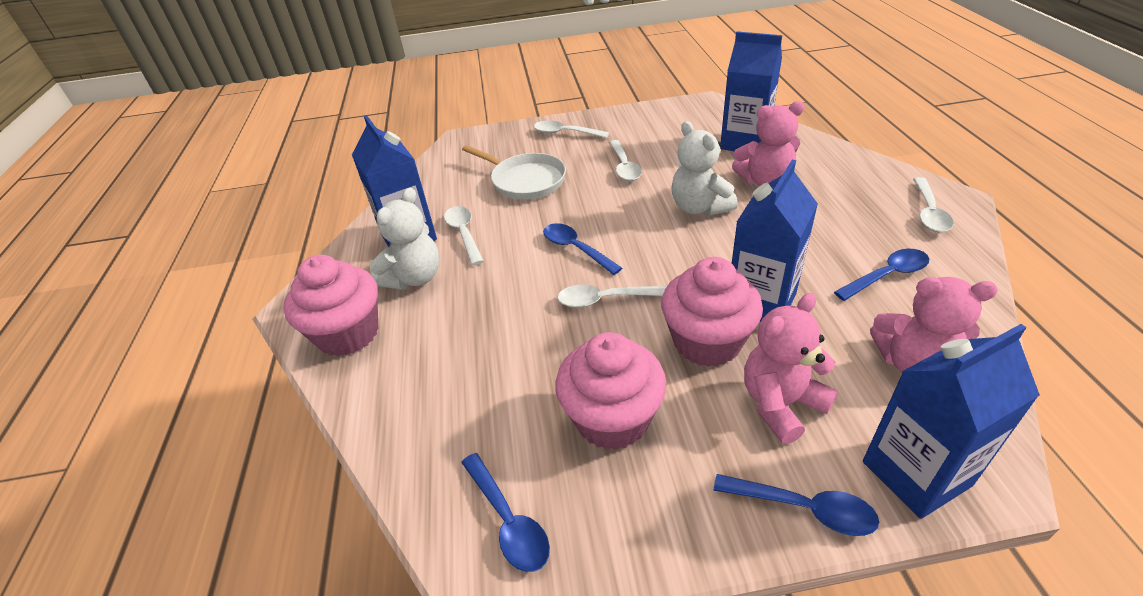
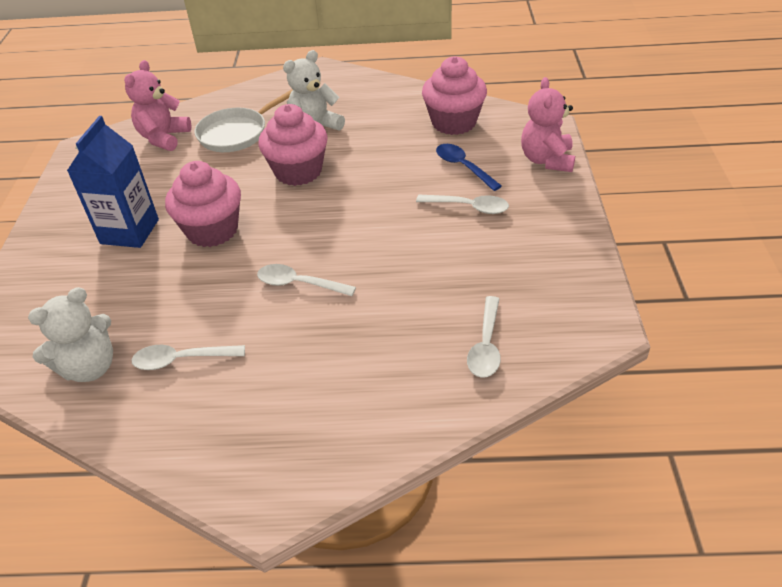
blue carton: 4 -> 1
blue spoon: 4 -> 1
pink teddy bear: 3 -> 2
white spoon: 5 -> 4

